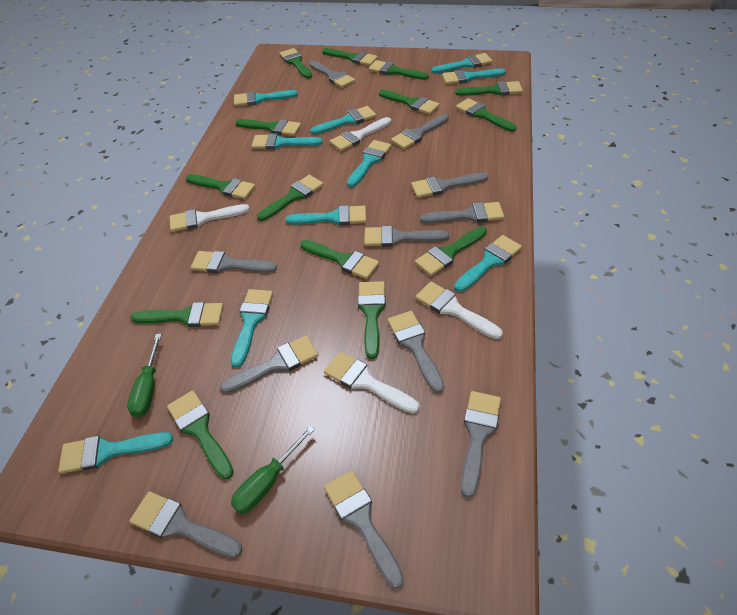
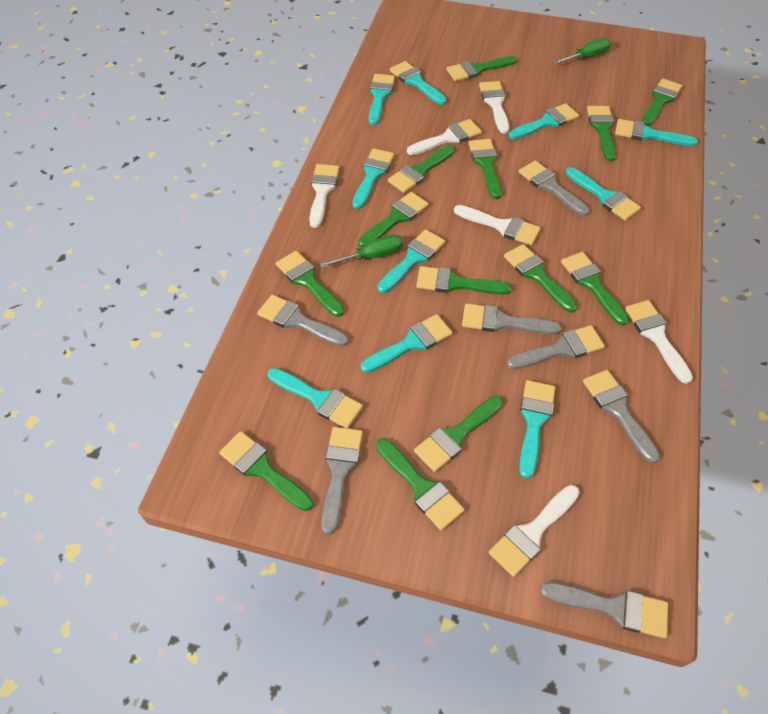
green brush: 14 -> 13
grey brush: 11 -> 7
white brush: 4 -> 6

